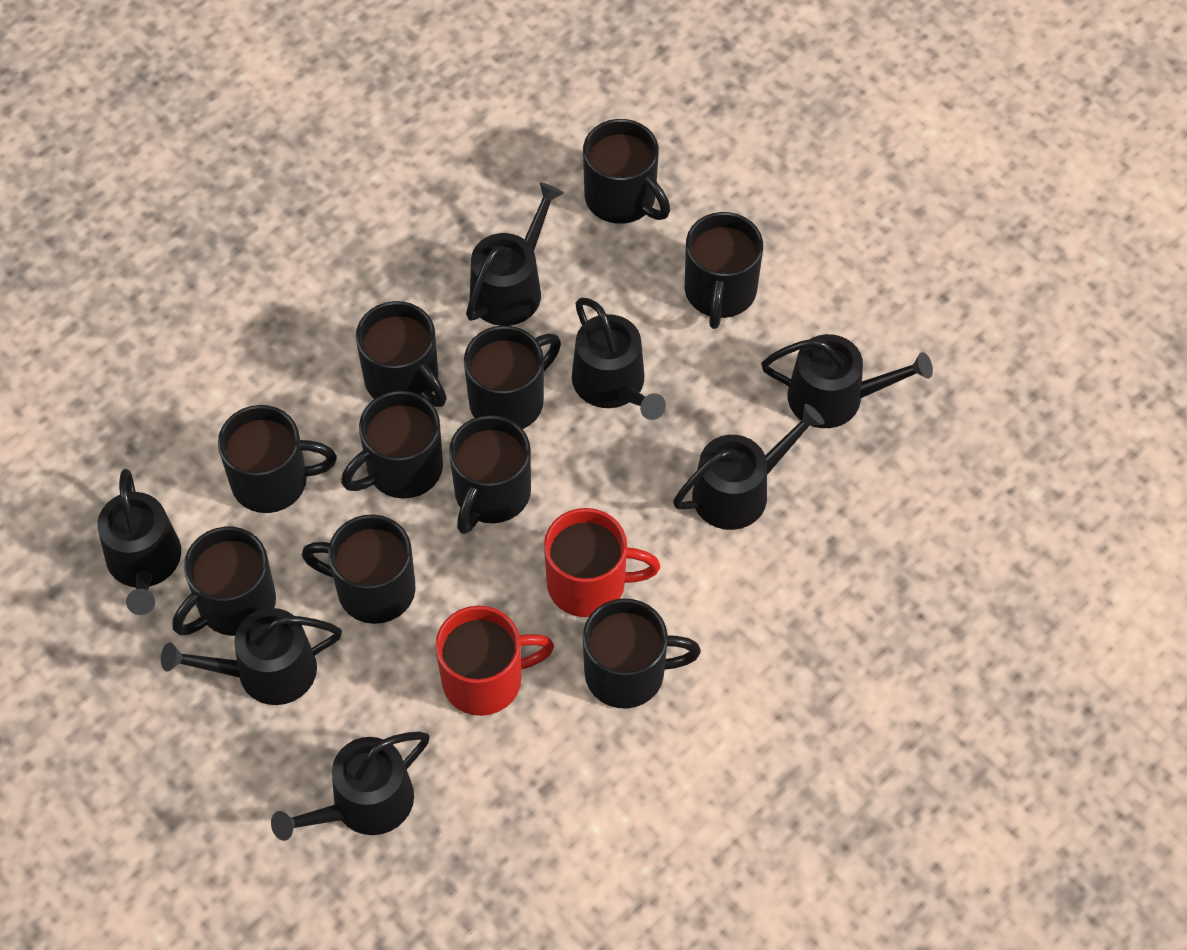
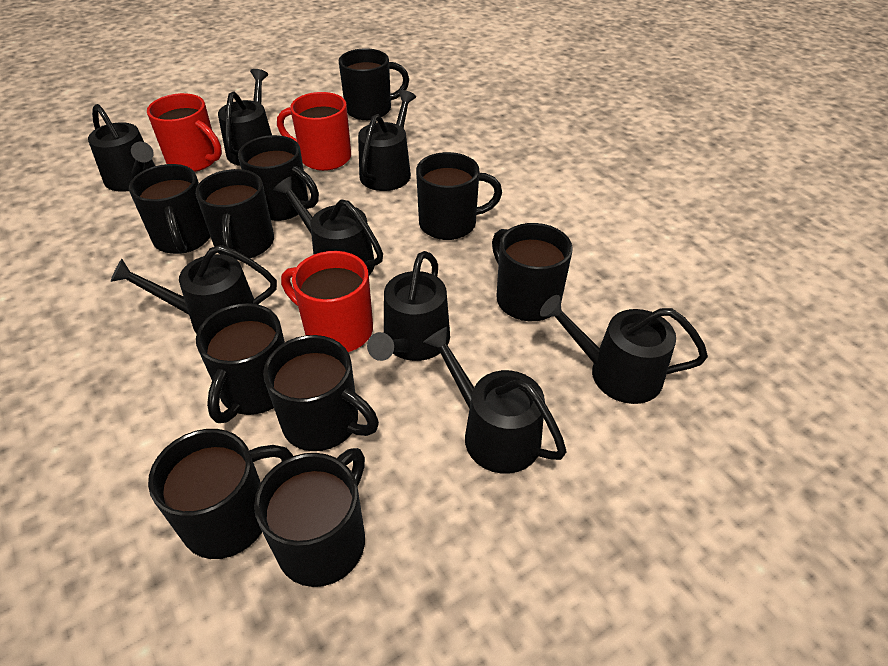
black watering can: 7 -> 8
red mug: 2 -> 3

